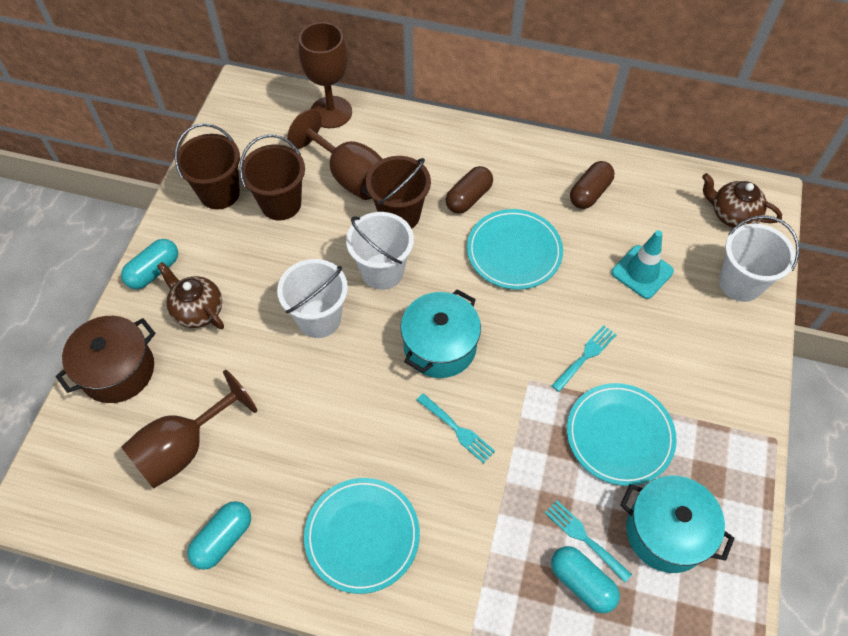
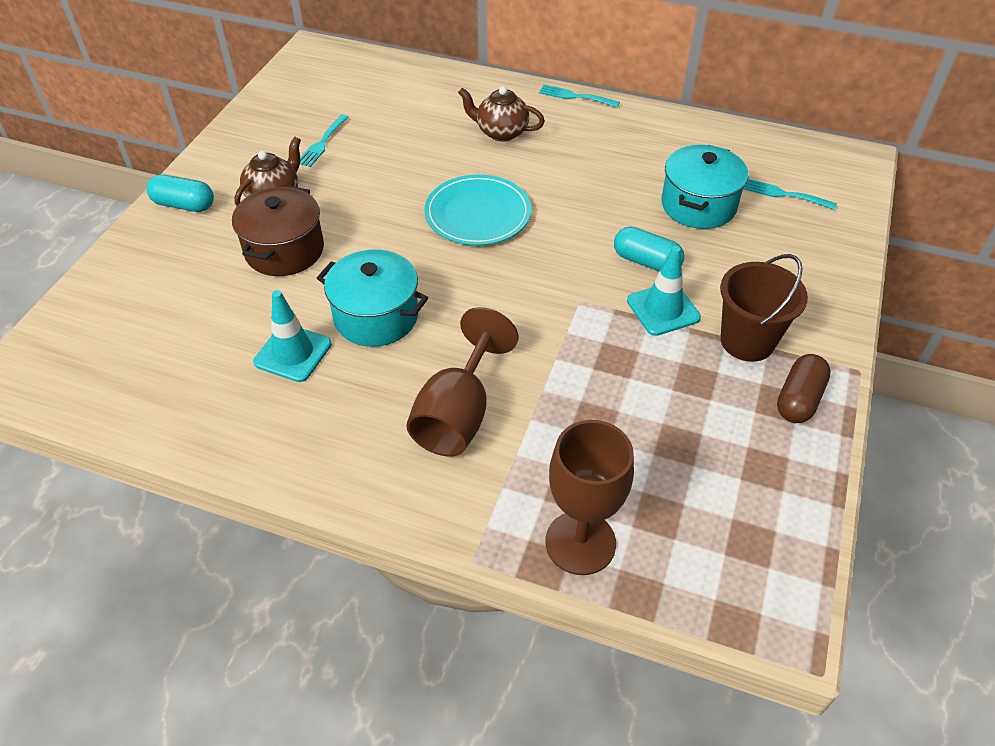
brown bucket: 3 -> 1
brown capsule: 2 -> 1
brown goblet: 3 -> 2
turquoise capsule: 3 -> 2
turquoise plate: 3 -> 1
turquoise traffic cone: 1 -> 2
white bucket: 3 -> 0

